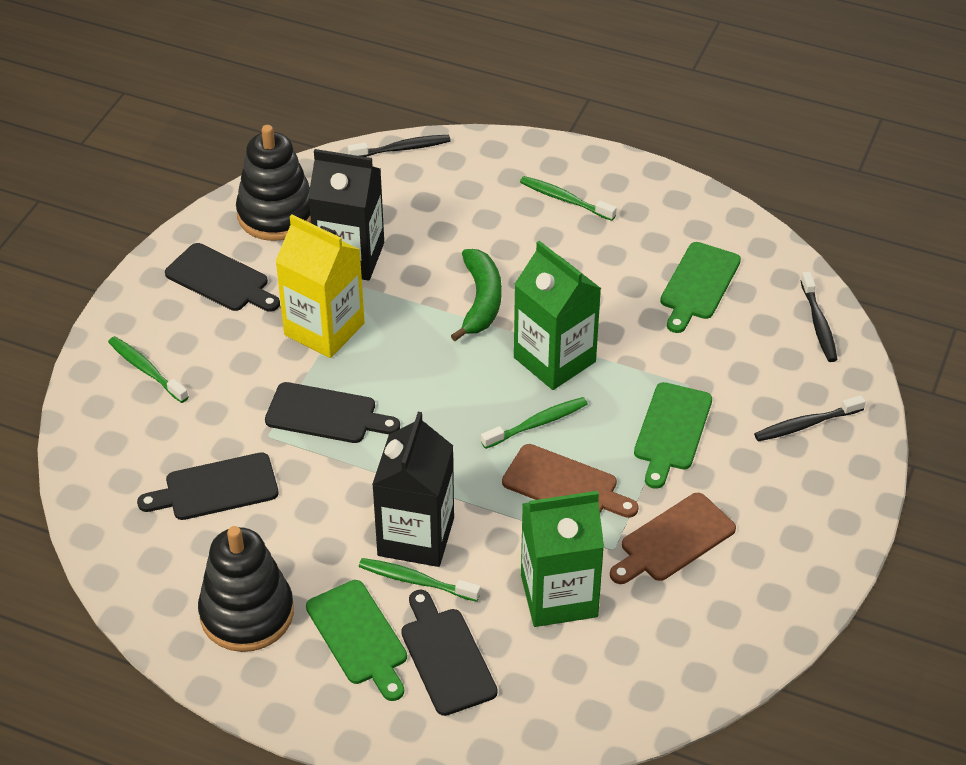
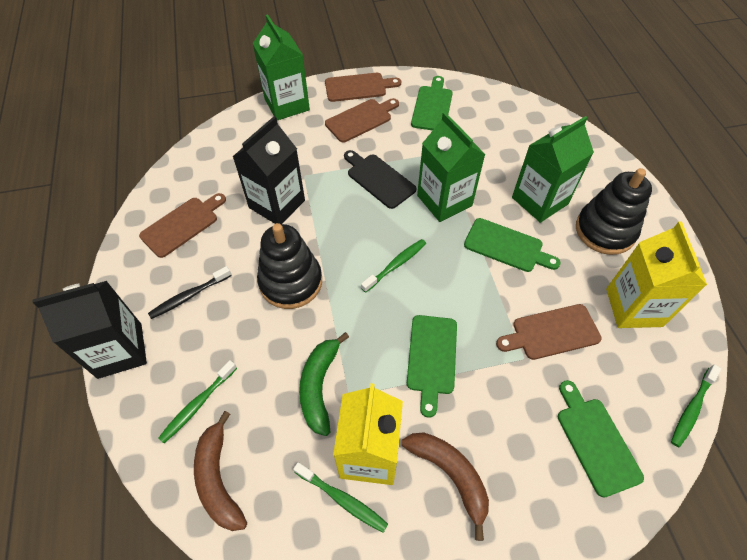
black cutting board: 4 -> 1
black toothbrush: 3 -> 1
brown banana: 0 -> 2
brown cutting board: 2 -> 4
green carton: 2 -> 3
green cutting board: 3 -> 4
yellow carton: 1 -> 2

